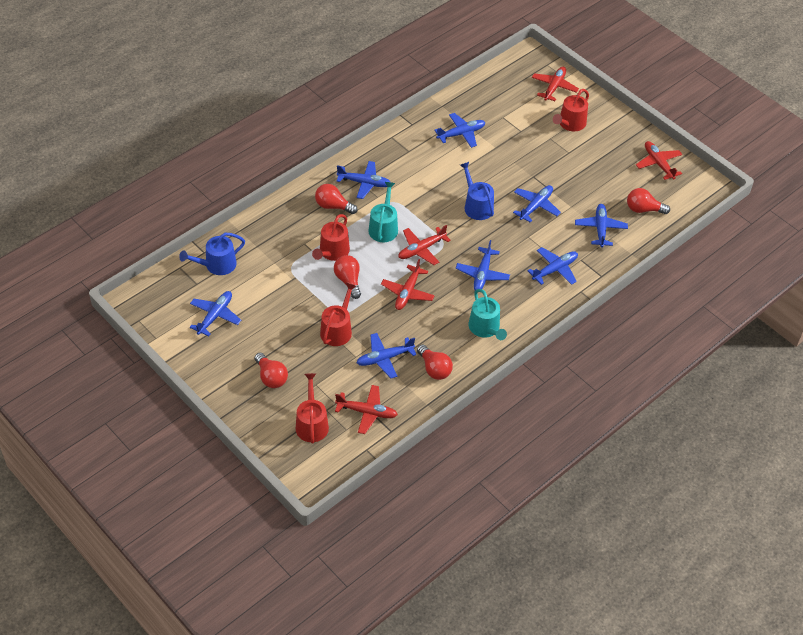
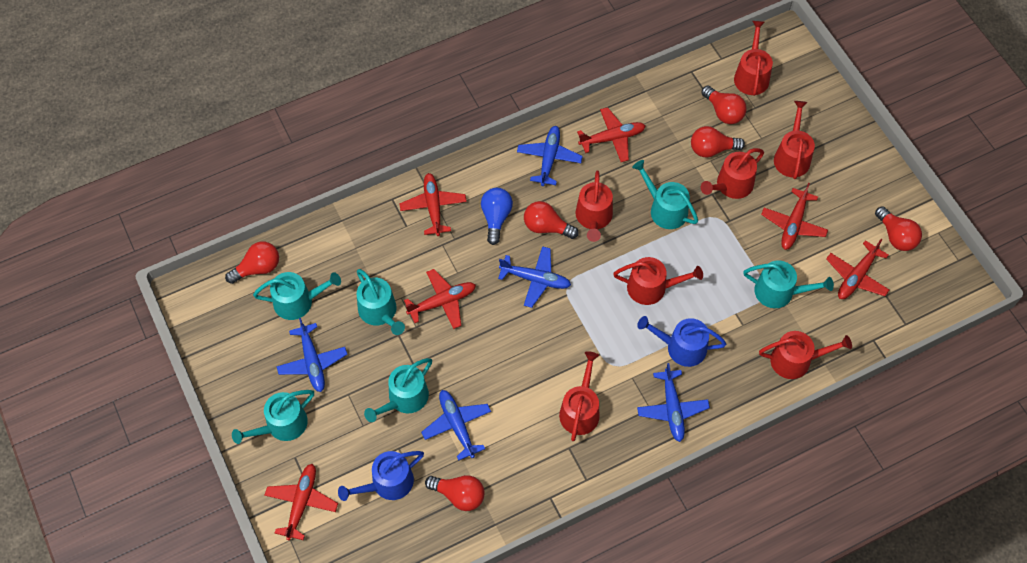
blue light bulb: 0 -> 1
blue plane: 8 -> 5
red light bulb: 5 -> 6
red plane: 5 -> 6
red watering can: 4 -> 7
turquoise watering can: 2 -> 6

